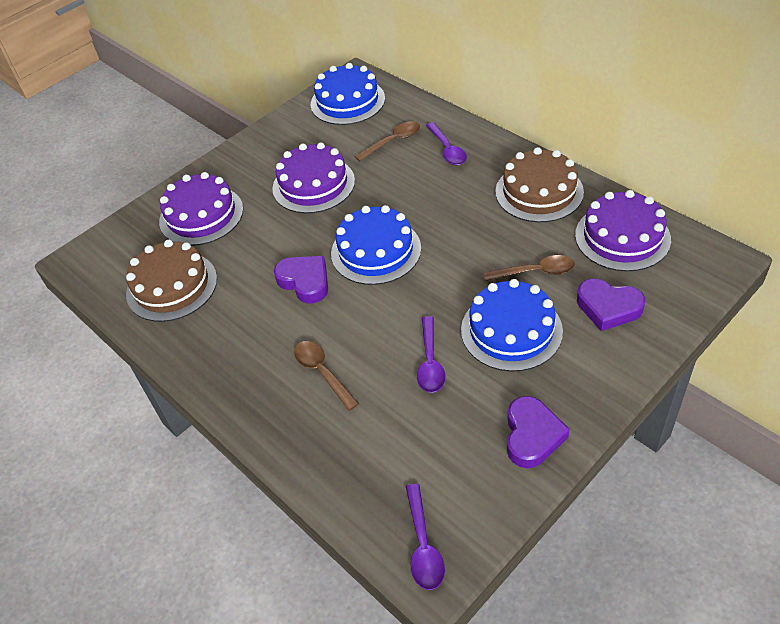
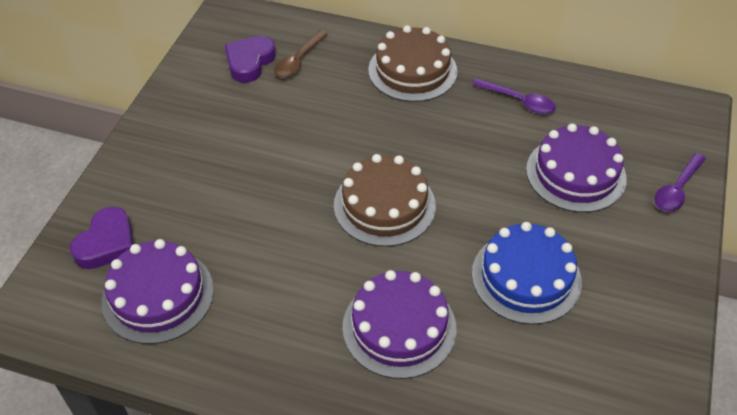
blue cake: 3 -> 1
brown spoon: 3 -> 1
purple heart: 3 -> 2
purple spoon: 3 -> 2

